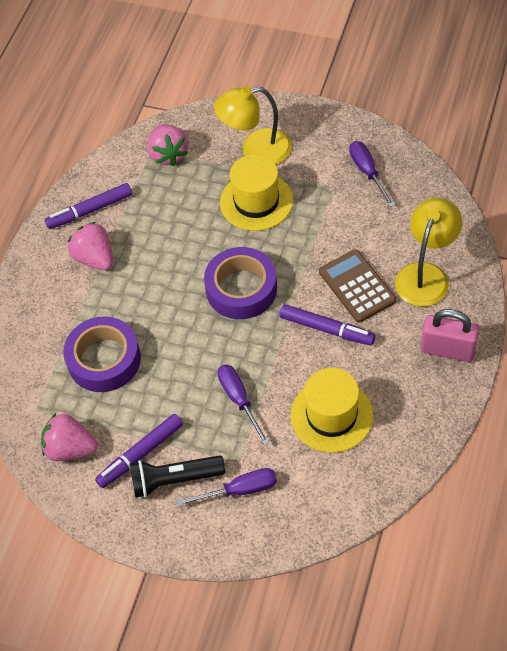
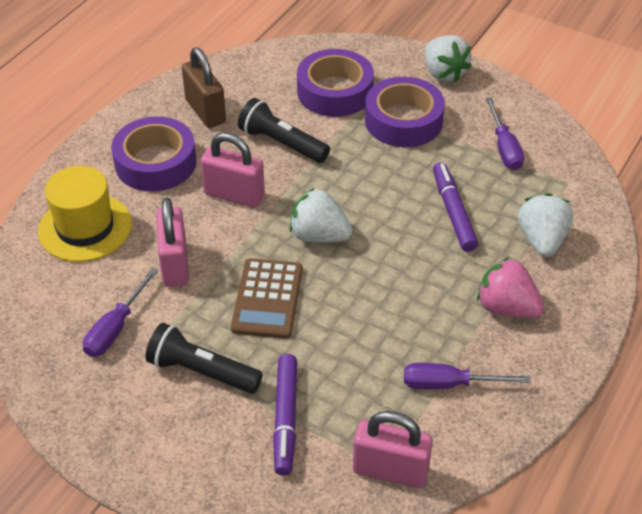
black flashlight: 1 -> 2
brown padlock: 0 -> 1
pink padlock: 1 -> 3
pink strawberry: 3 -> 1
purple marker: 3 -> 2
purple tape: 2 -> 3
white strawberry: 0 -> 3
yellow hat: 2 -> 1
yellow lamp: 2 -> 0

